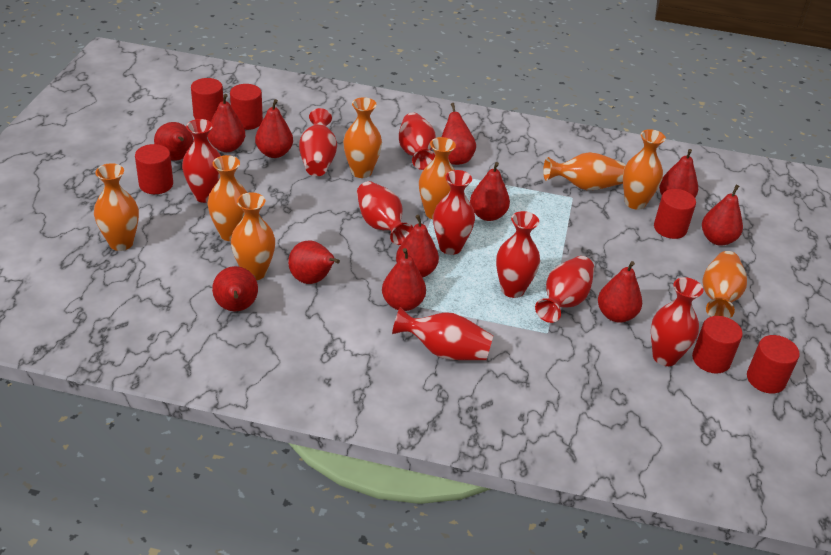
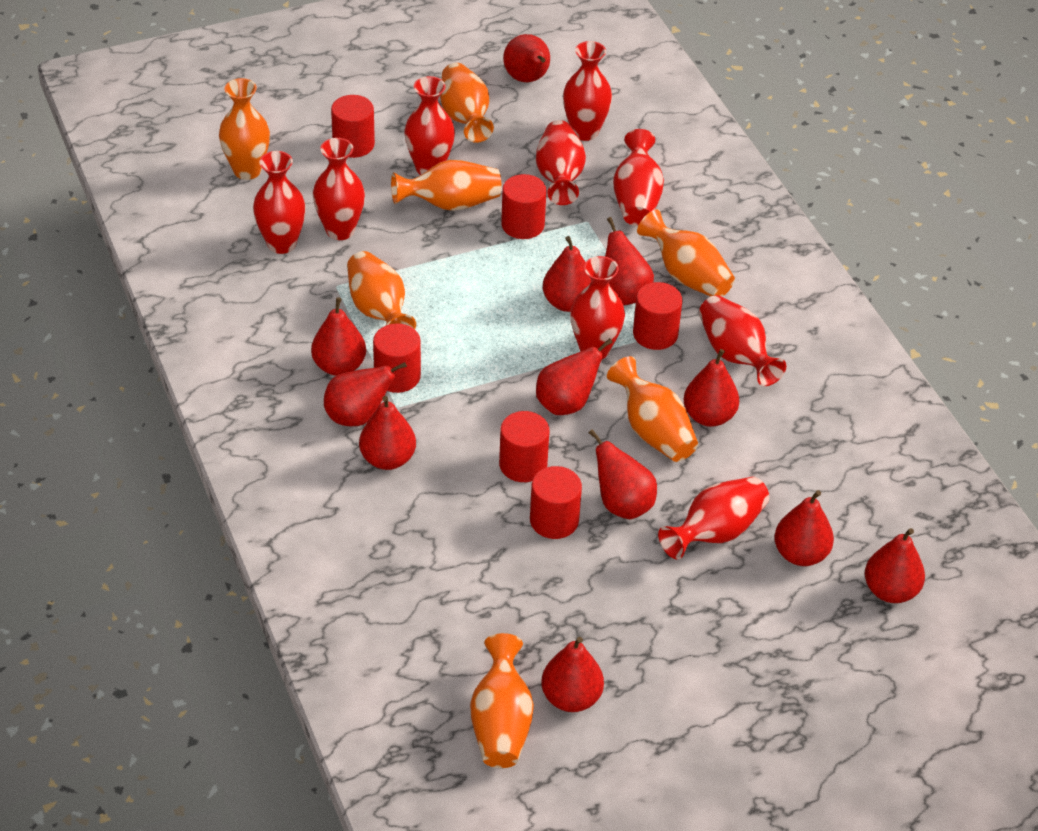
orange vase: 8 -> 7

